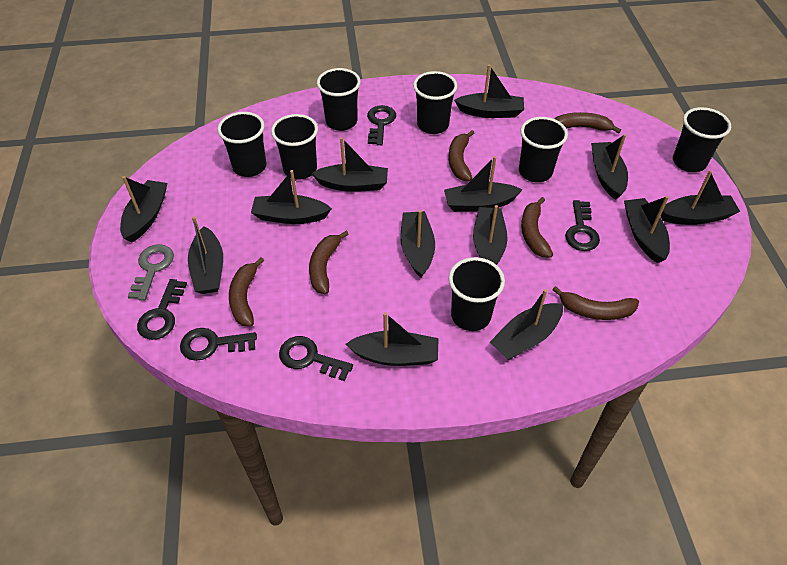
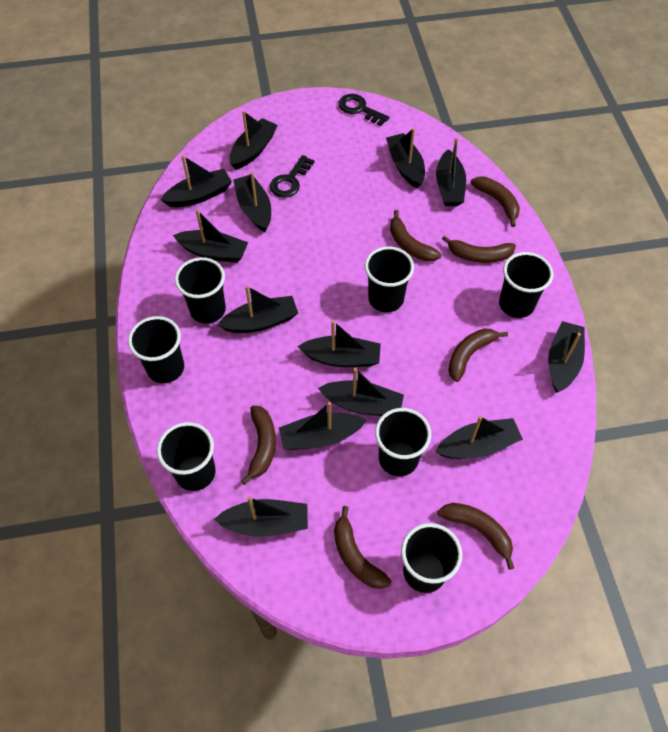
black key: 5 -> 2
brown banana: 6 -> 7
grey key: 1 -> 0

